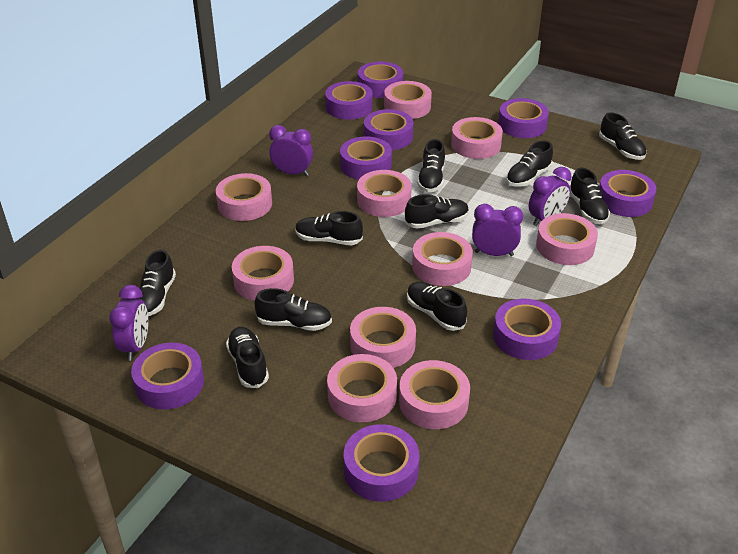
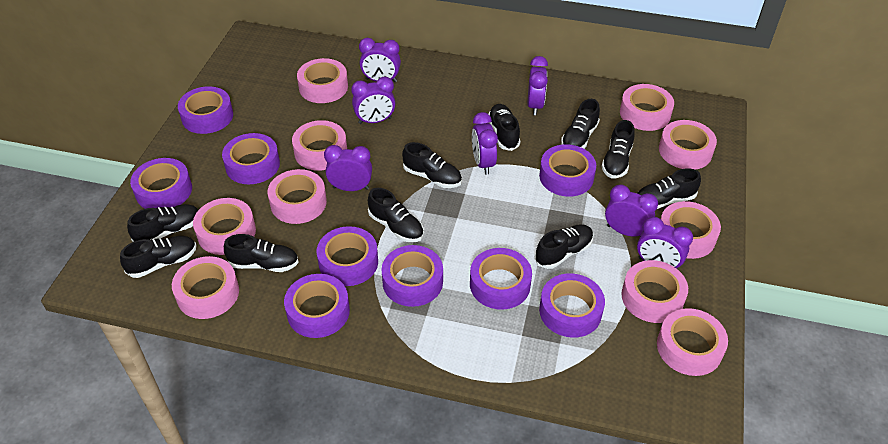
purple clock: 4 -> 7

